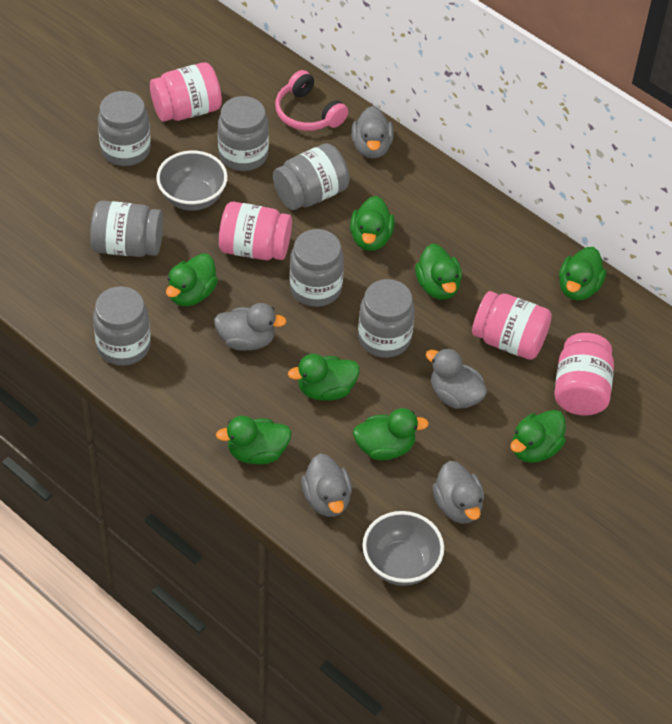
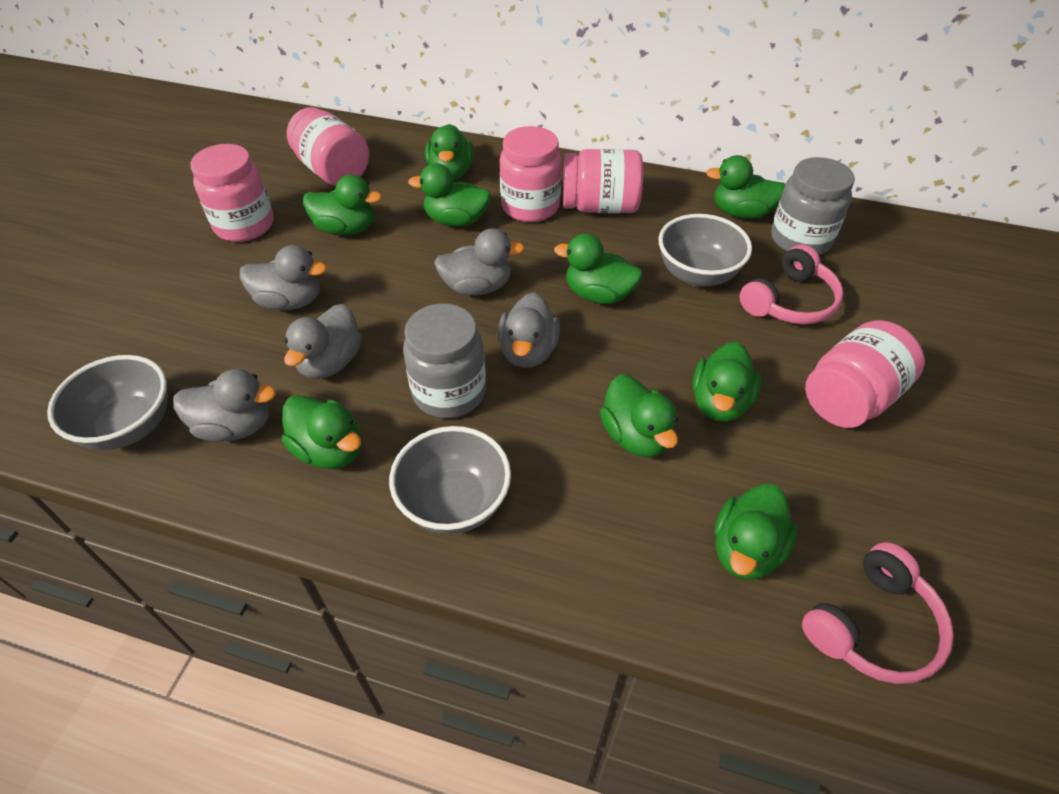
green duck: 8 -> 9
grey bowl: 2 -> 3
grey jar: 7 -> 2
pink headphones: 1 -> 2
pink jar: 4 -> 5

